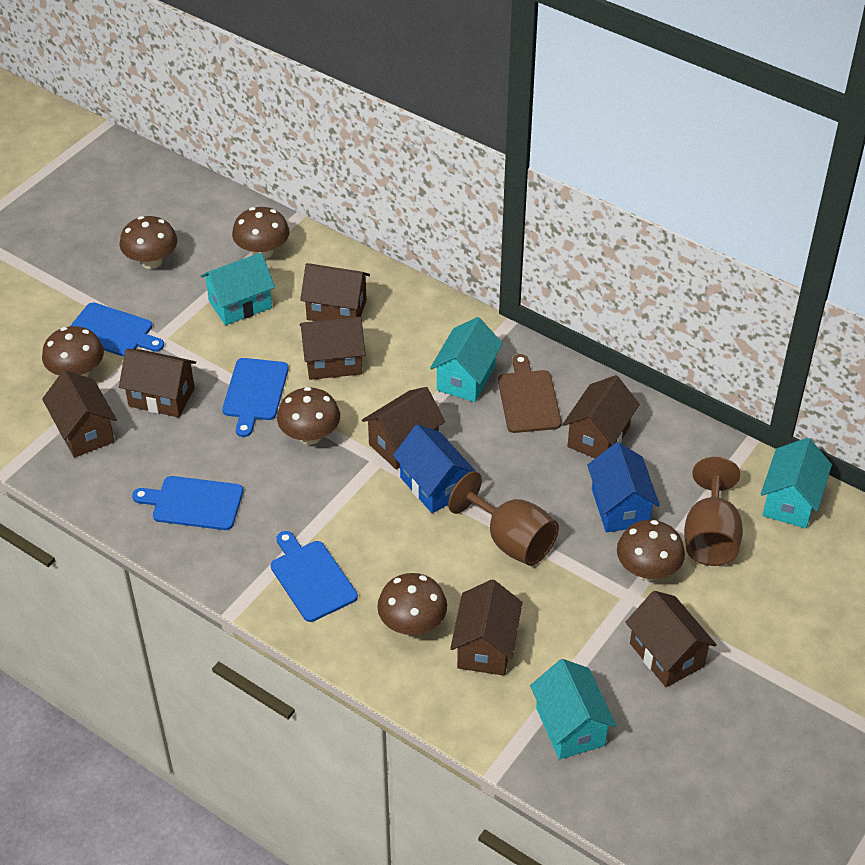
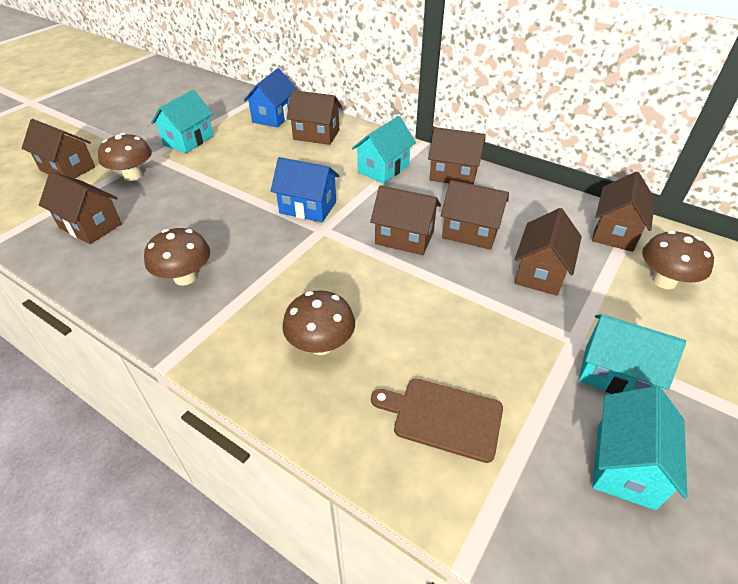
blue cutting board: 4 -> 0
brown goblet: 2 -> 0
brown mushroom: 6 -> 4

